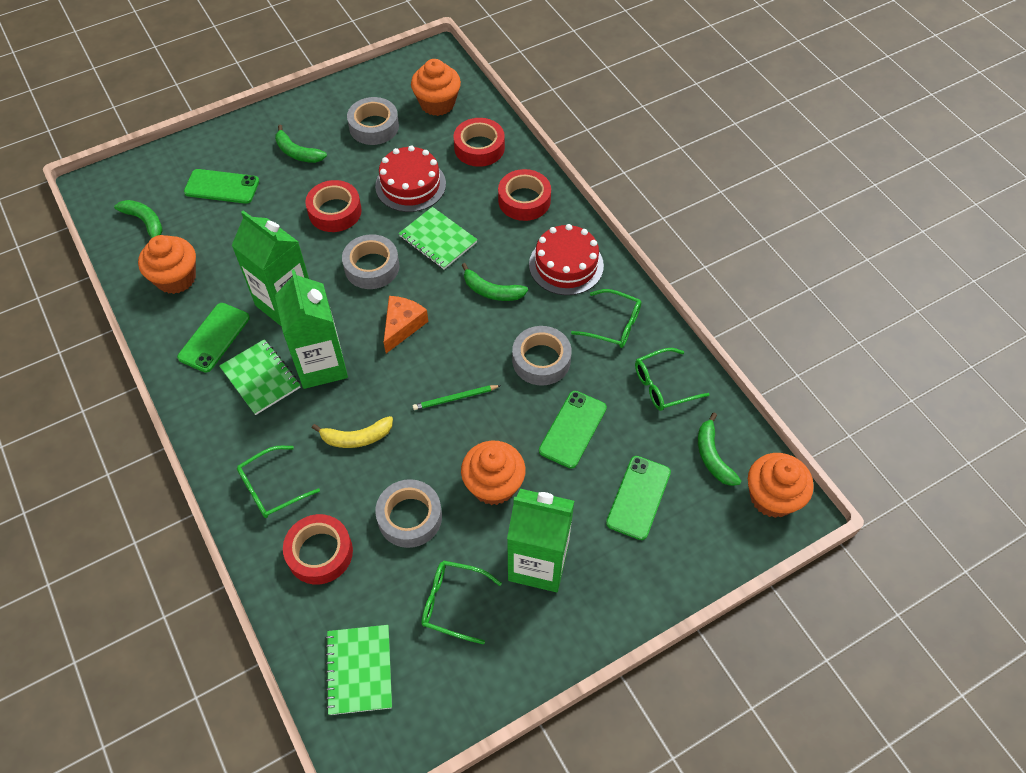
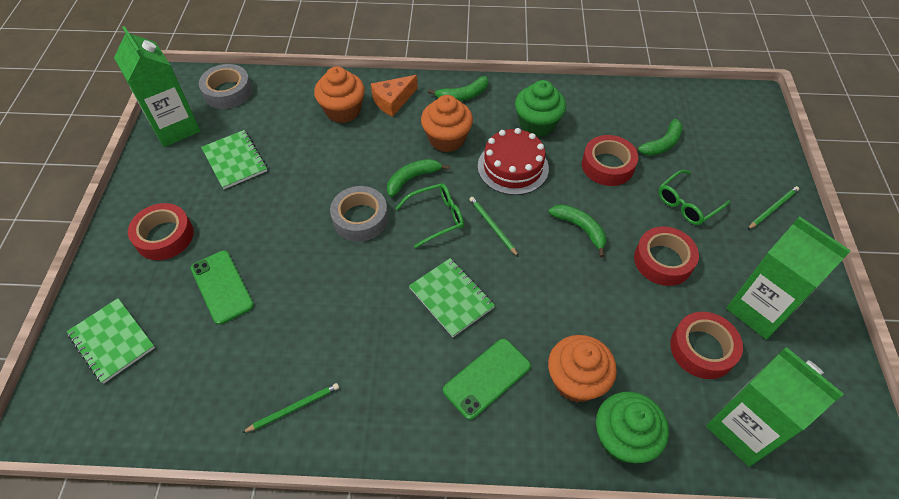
green cupcake: 0 -> 2
green glasses: 4 -> 2
green pencil: 1 -> 3
green phone: 4 -> 2
grey tape: 4 -> 2
orange cupcake: 4 -> 3
red cake: 2 -> 1
yellow banana: 1 -> 0

